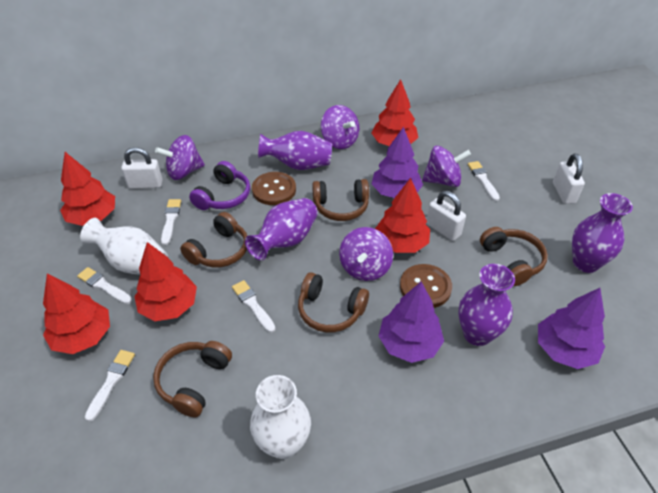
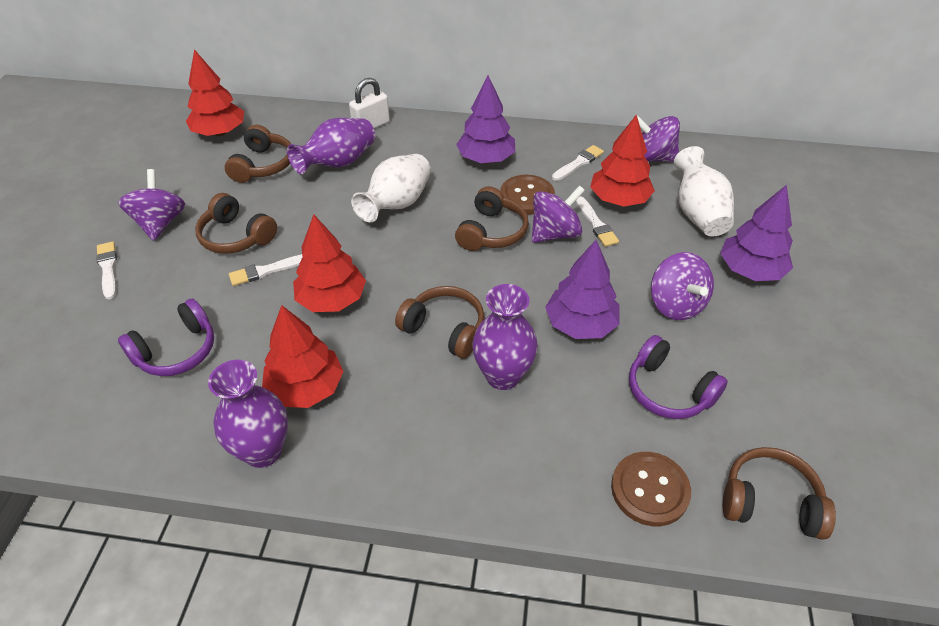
purple headphones: 1 -> 2
purple vase: 4 -> 3
red tree: 5 -> 4
white brush: 5 -> 4
white padlock: 3 -> 1

